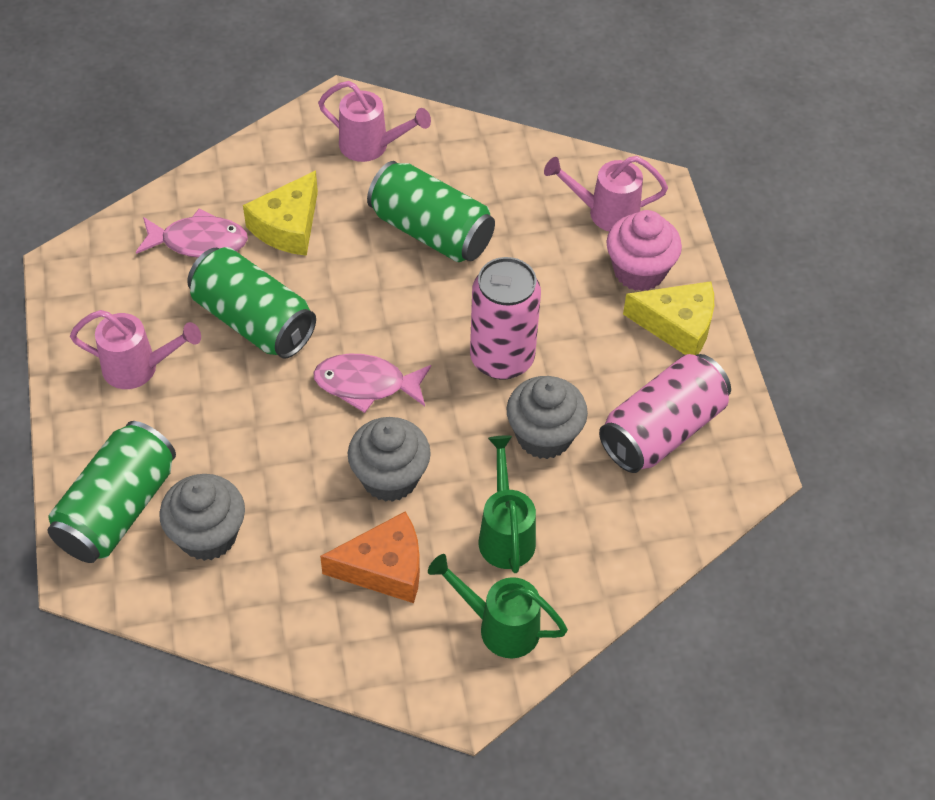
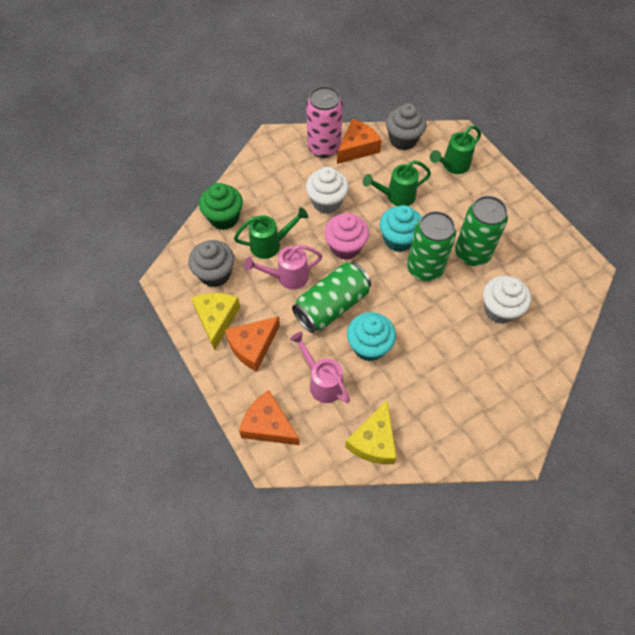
green cupcake: 0 -> 1
green watering can: 2 -> 3
grey cupcake: 3 -> 2
orange cheese: 1 -> 3
pink can: 2 -> 1
pink fish: 2 -> 0
pink watering can: 3 -> 2
turquoise cupcake: 0 -> 2
white cupcake: 0 -> 2

